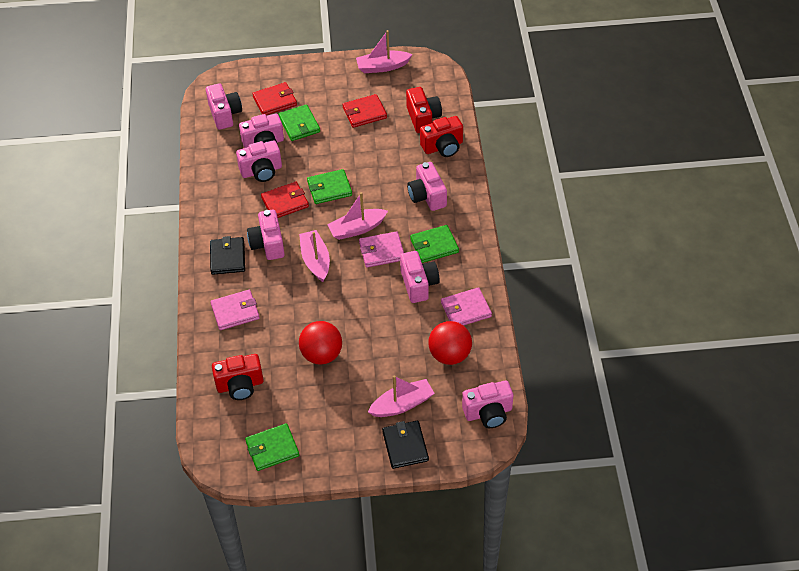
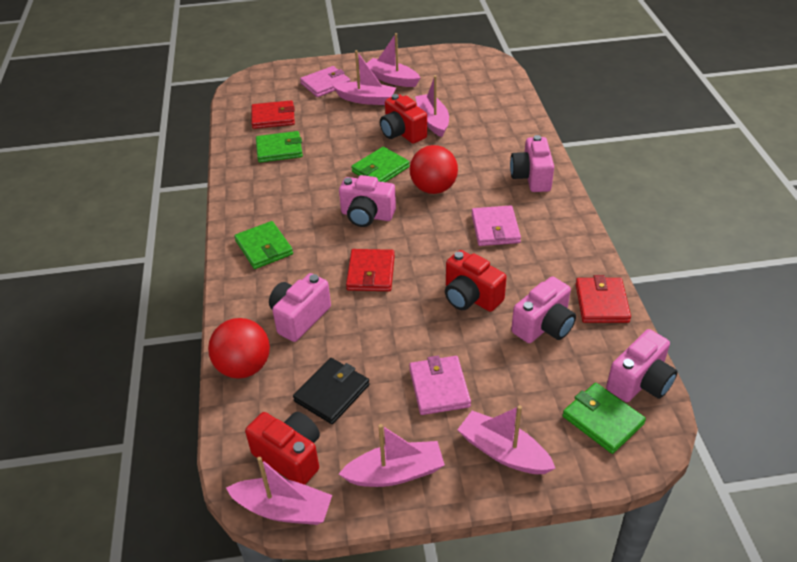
black wallet: 2 -> 1
pink boat: 4 -> 6
pink camera: 7 -> 5

